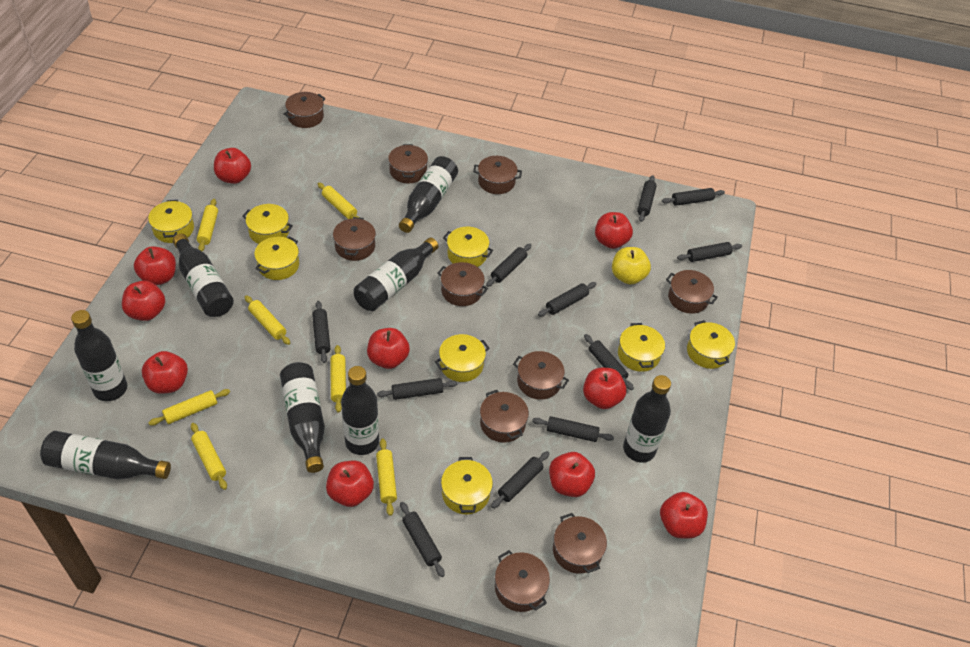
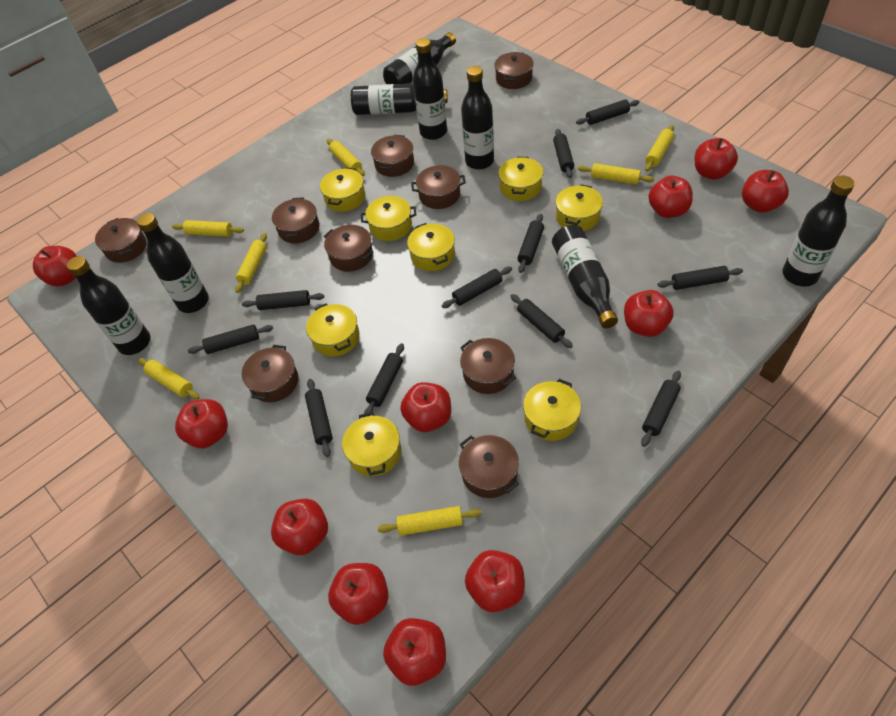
brown pot: 10 -> 9
red apple: 10 -> 11
yellow apple: 1 -> 0

